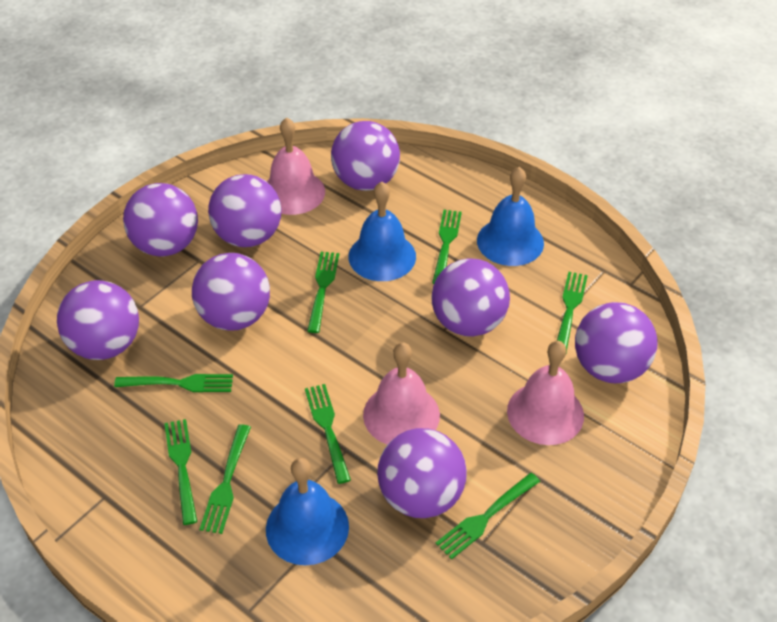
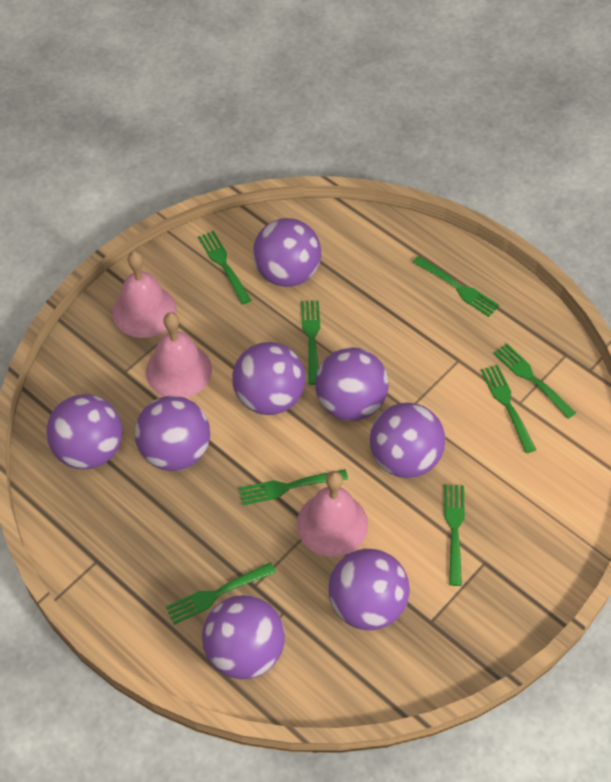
blue bell: 3 -> 0

